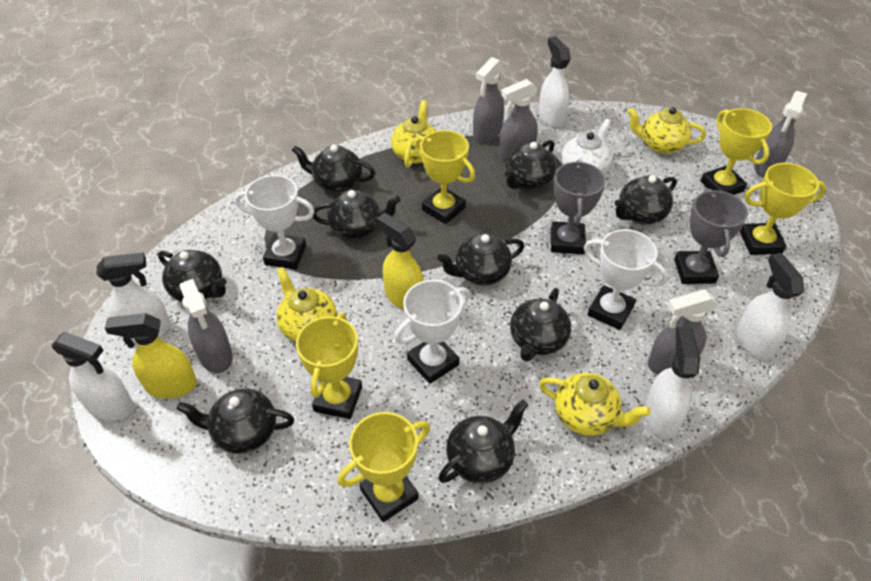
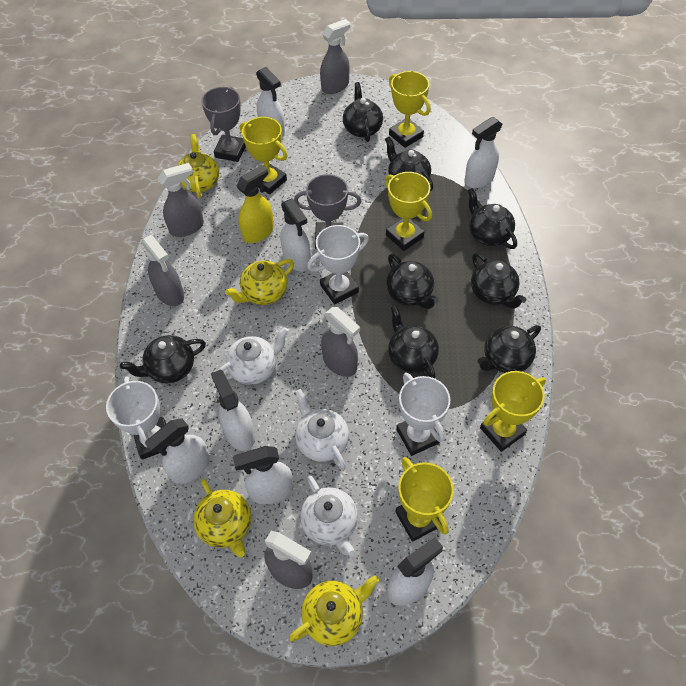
black teapot: 9 -> 8
white spray bottle: 5 -> 7
white teapot: 1 -> 3
yellow spray bottle: 2 -> 1

